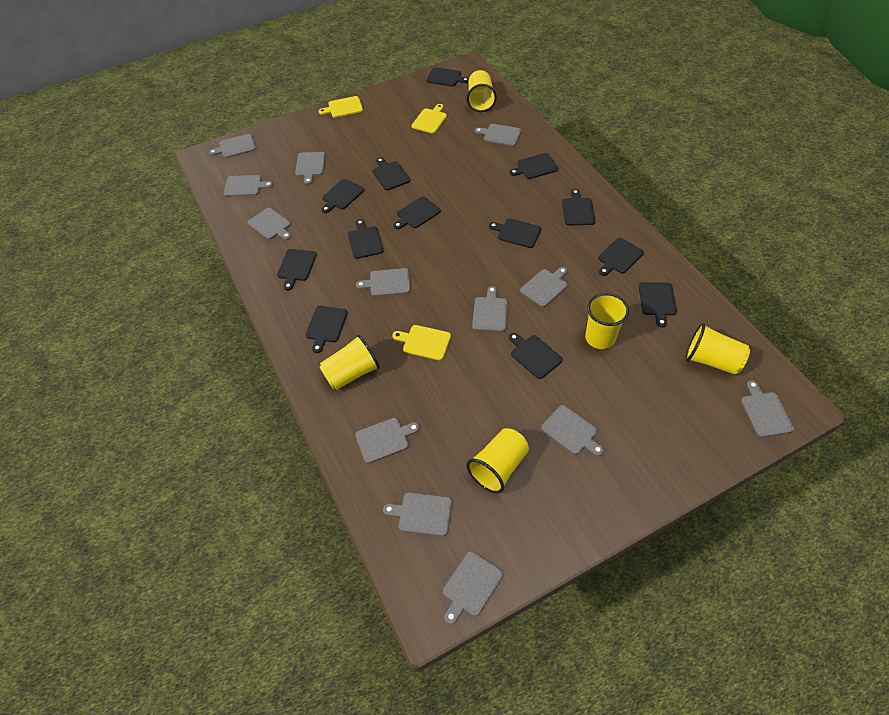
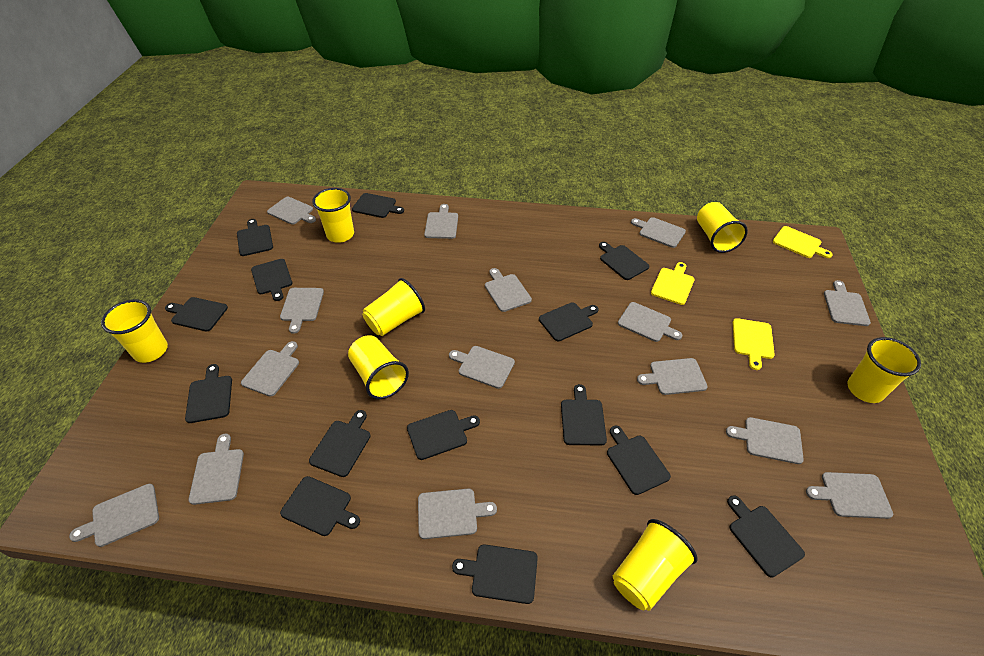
black cutting board: 13 -> 14
grey cutting board: 13 -> 15
yellow cup: 5 -> 7

